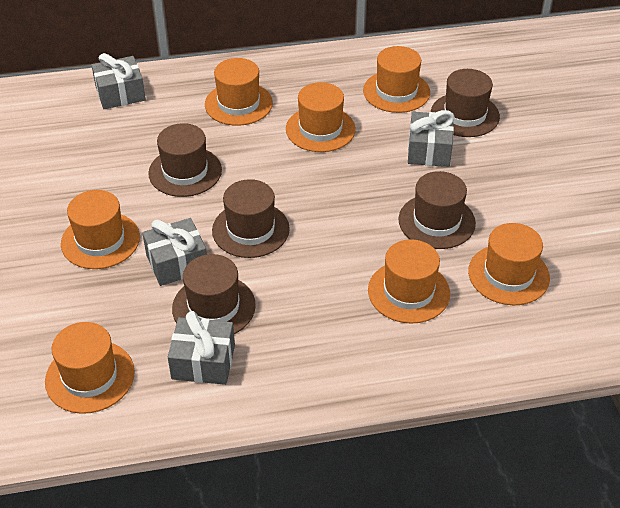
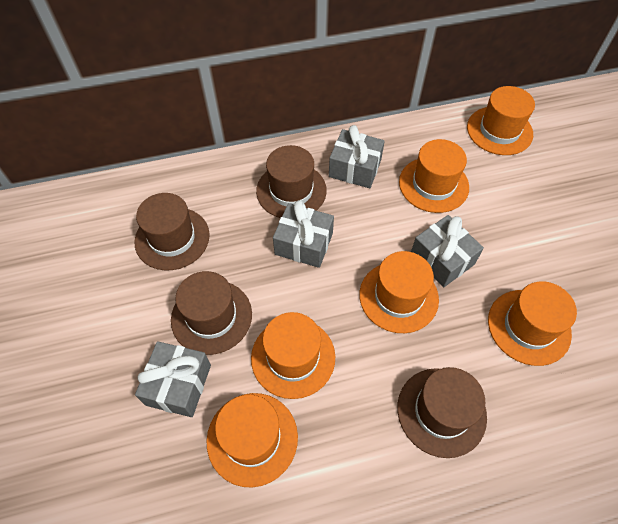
brown hat: 5 -> 4
orange hat: 7 -> 6

